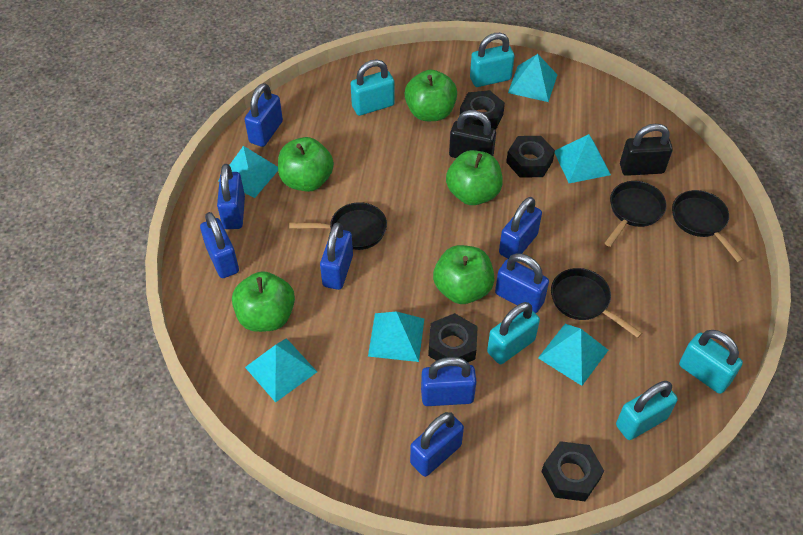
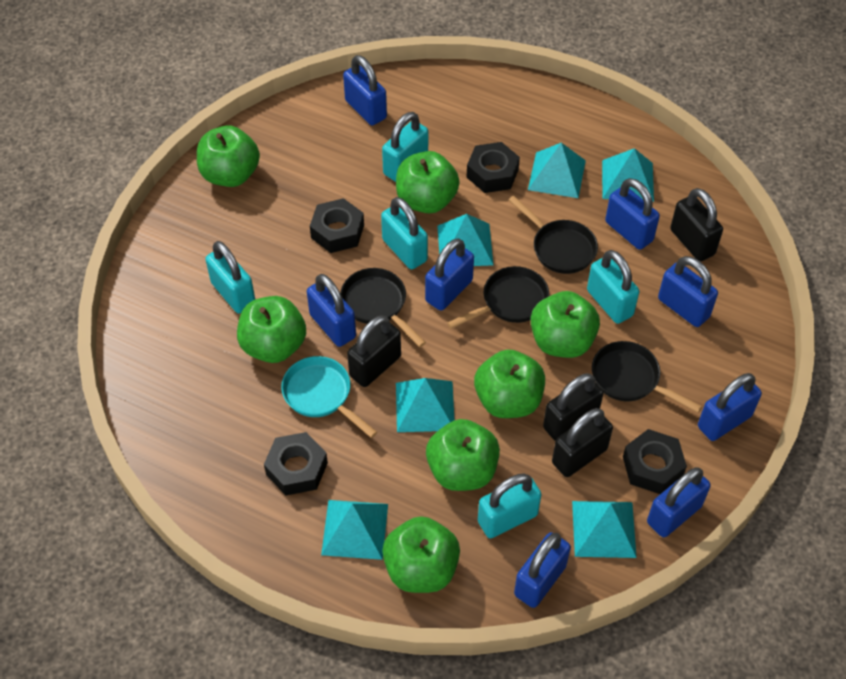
black padlock: 2 -> 4
green apple: 5 -> 7
turquoise pan: 0 -> 1

